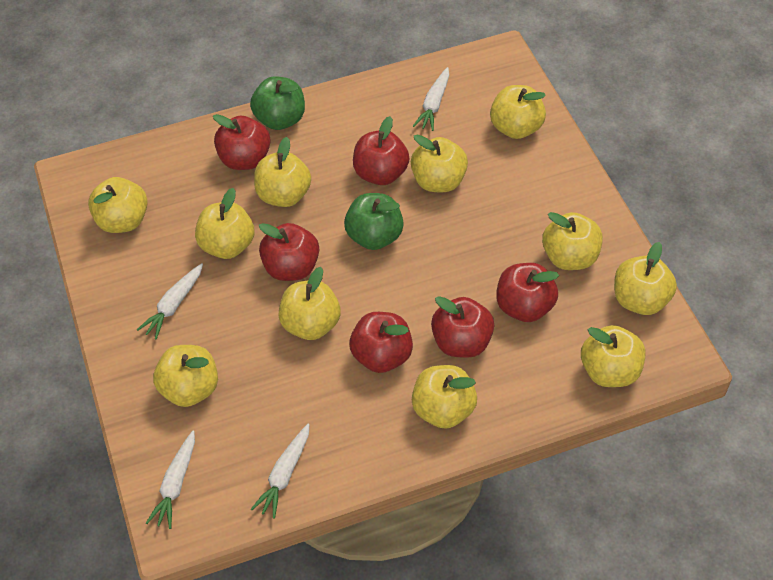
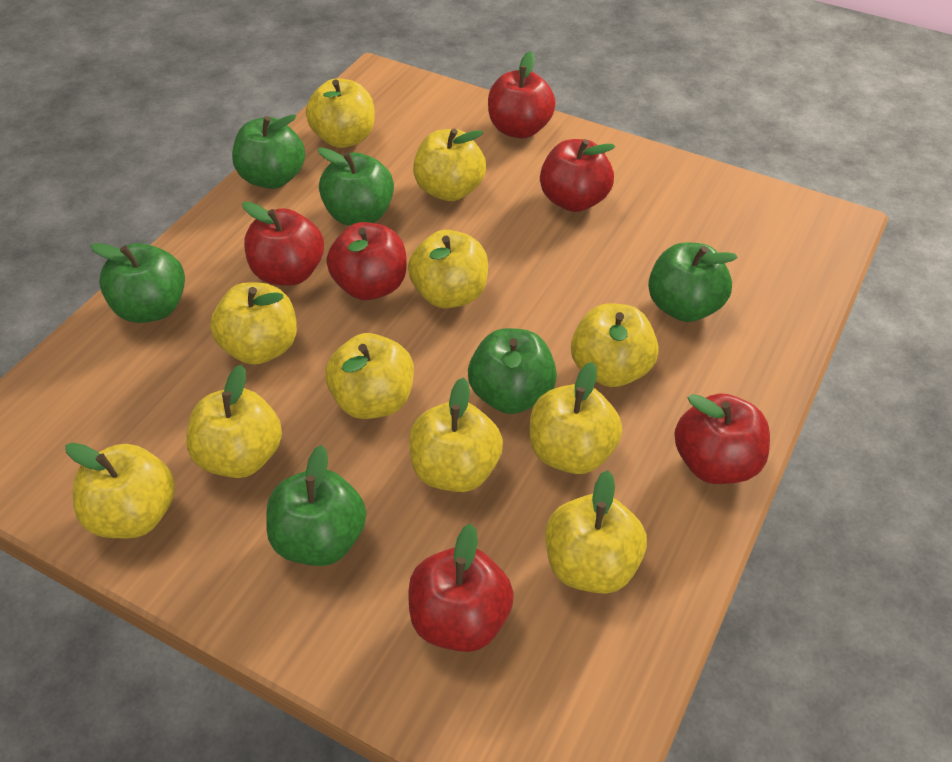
green apple: 2 -> 6
white carrot: 4 -> 0

